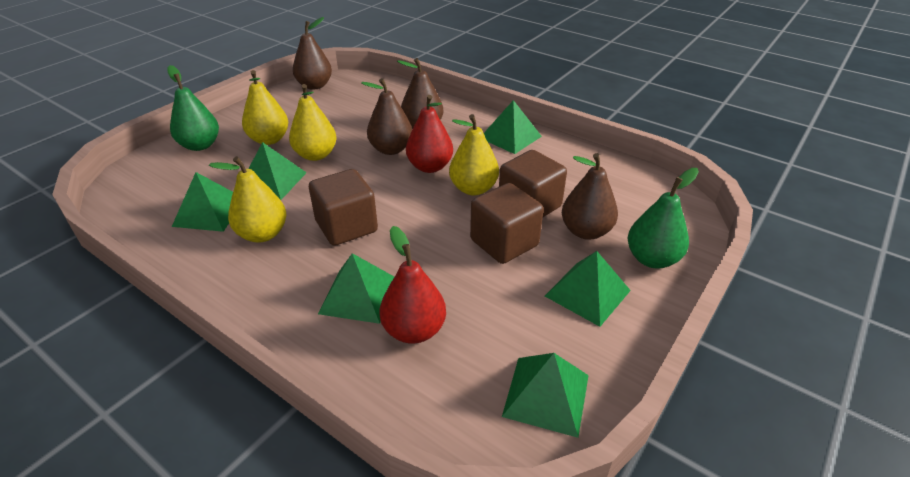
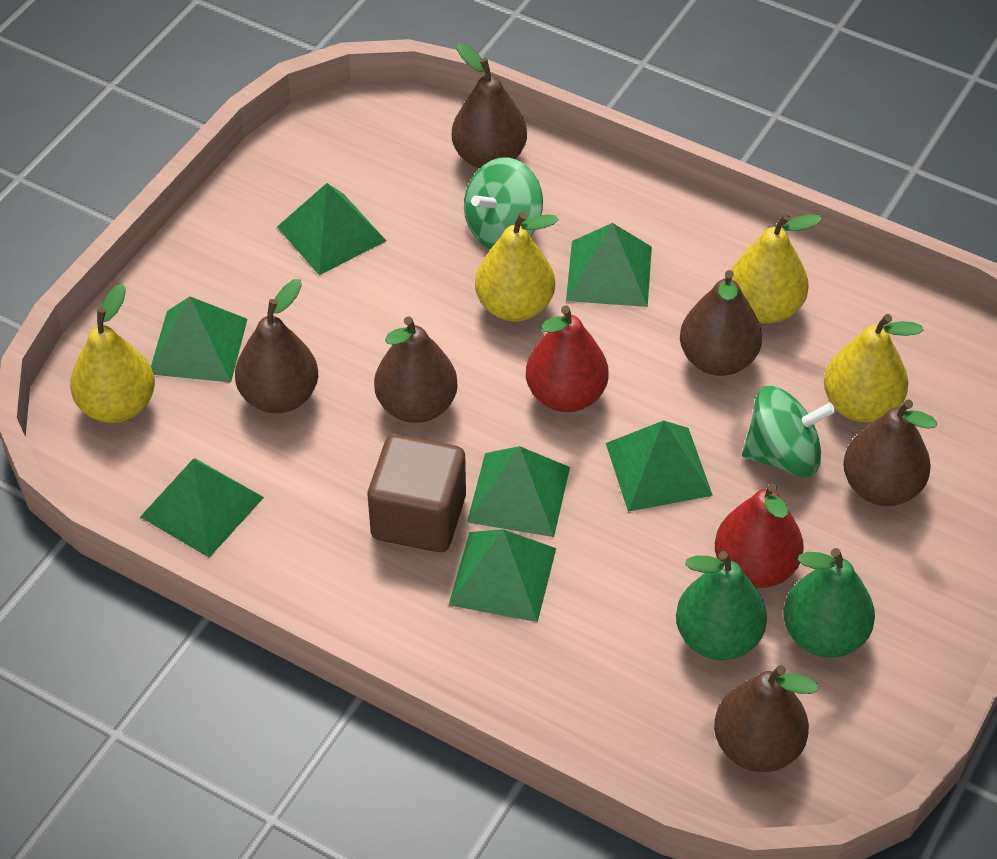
brown cube: 3 -> 1
brown pear: 4 -> 6
green pyramid: 6 -> 7
green spinning top: 0 -> 2

